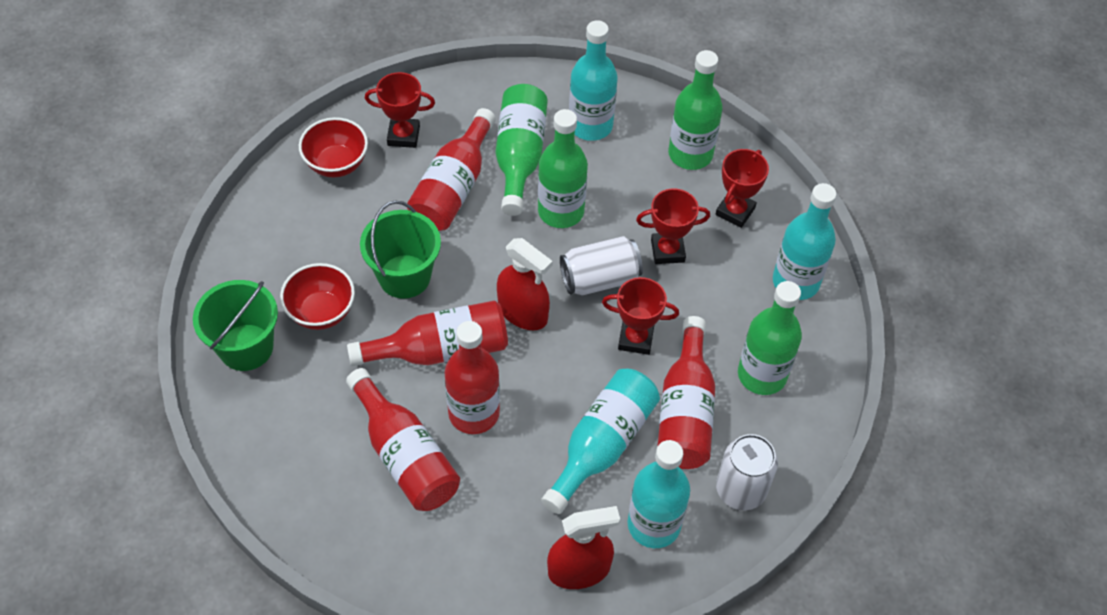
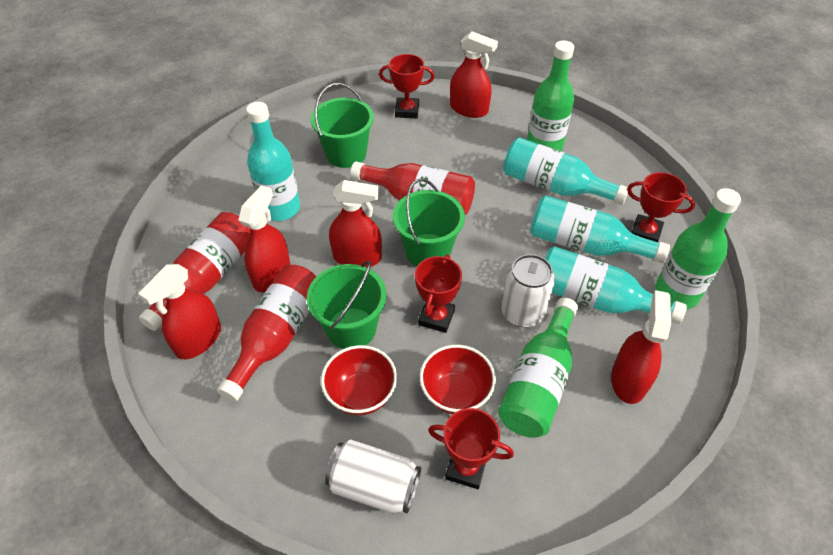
green bottle: 4 -> 3
green bucket: 2 -> 3
red bottle: 5 -> 3
red spray bottle: 2 -> 5

